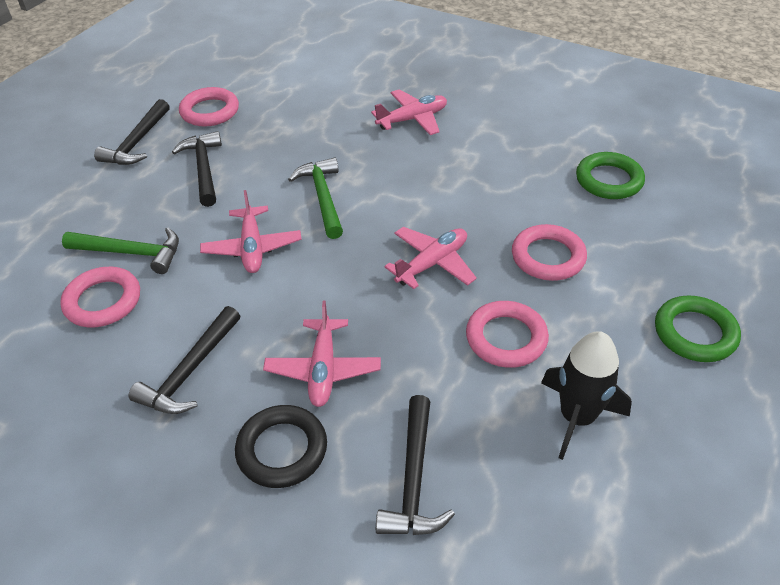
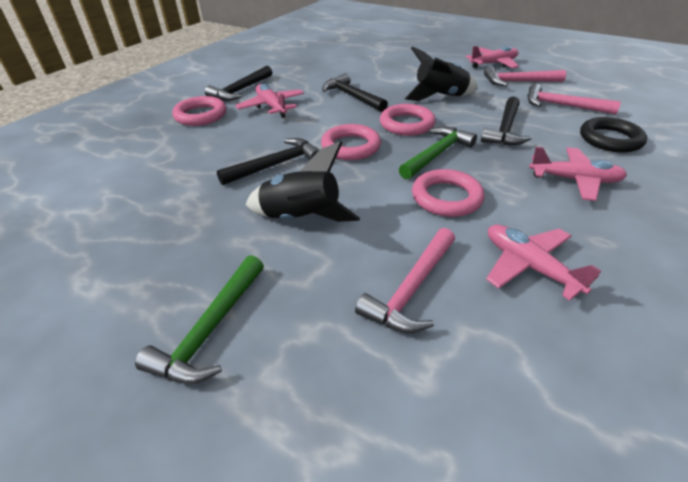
black rocket: 1 -> 2
green ring: 2 -> 0
pink hammer: 0 -> 3

